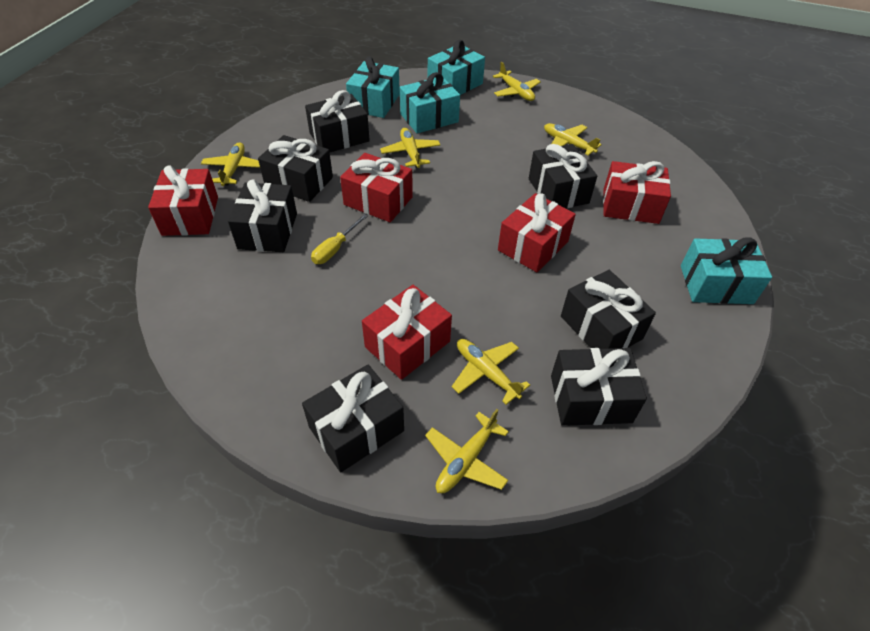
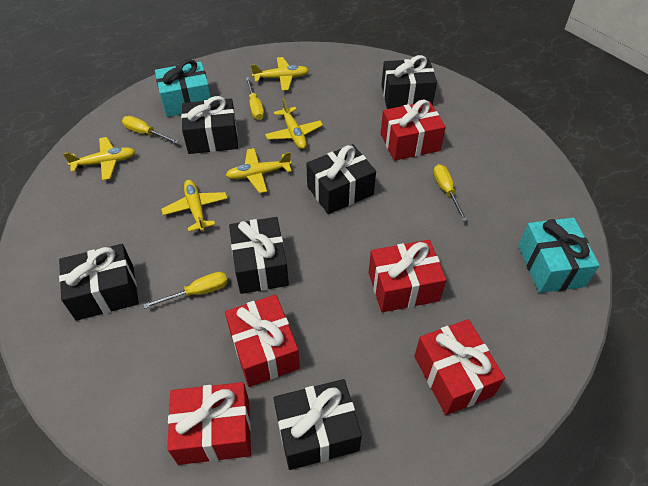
black gift: 7 -> 6
turquoise gift: 4 -> 2
yellow plane: 6 -> 5
yellow screwdriver: 1 -> 4

